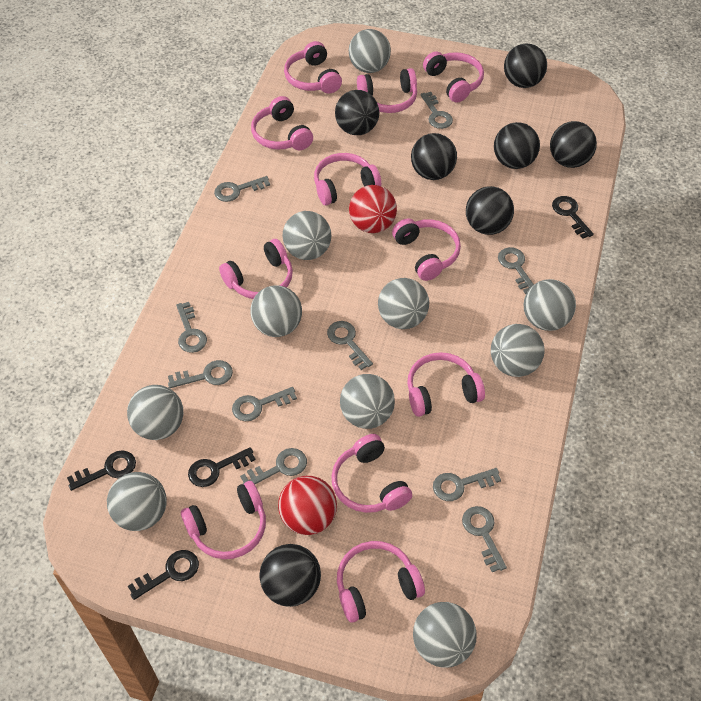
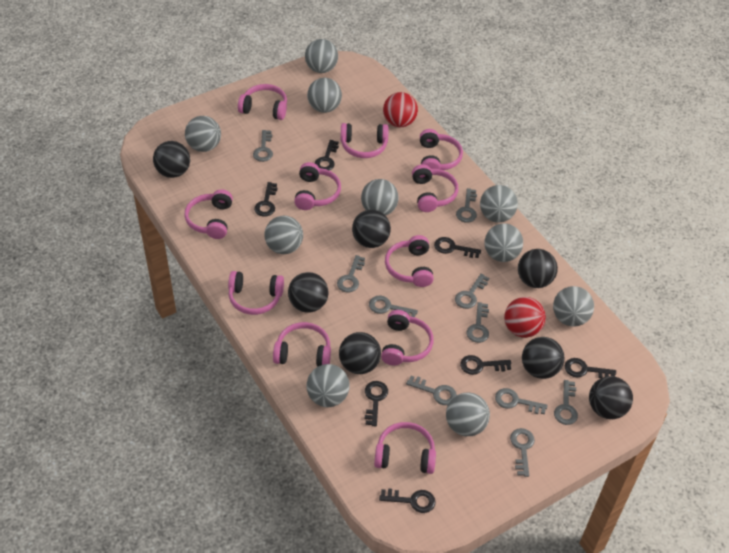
black key: 4 -> 7

